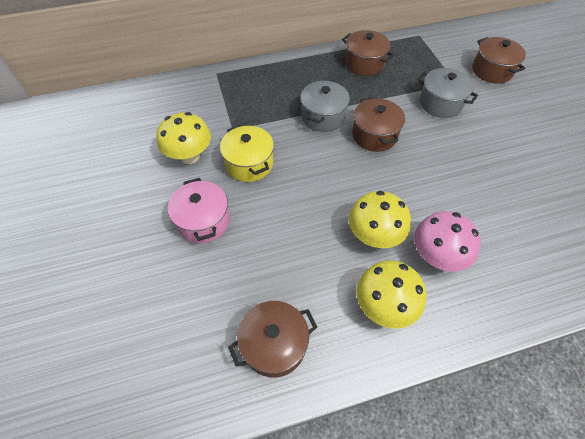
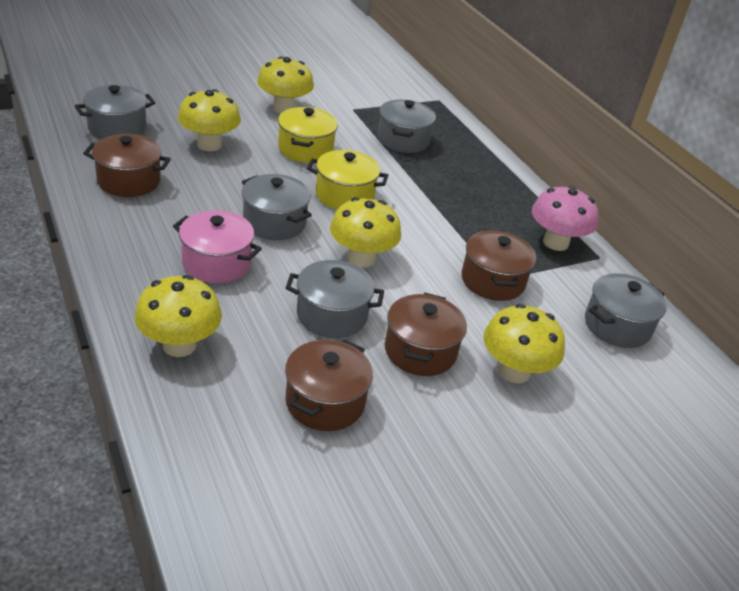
grey pot: 2 -> 5
yellow mushroom: 3 -> 5
yellow pot: 1 -> 2

